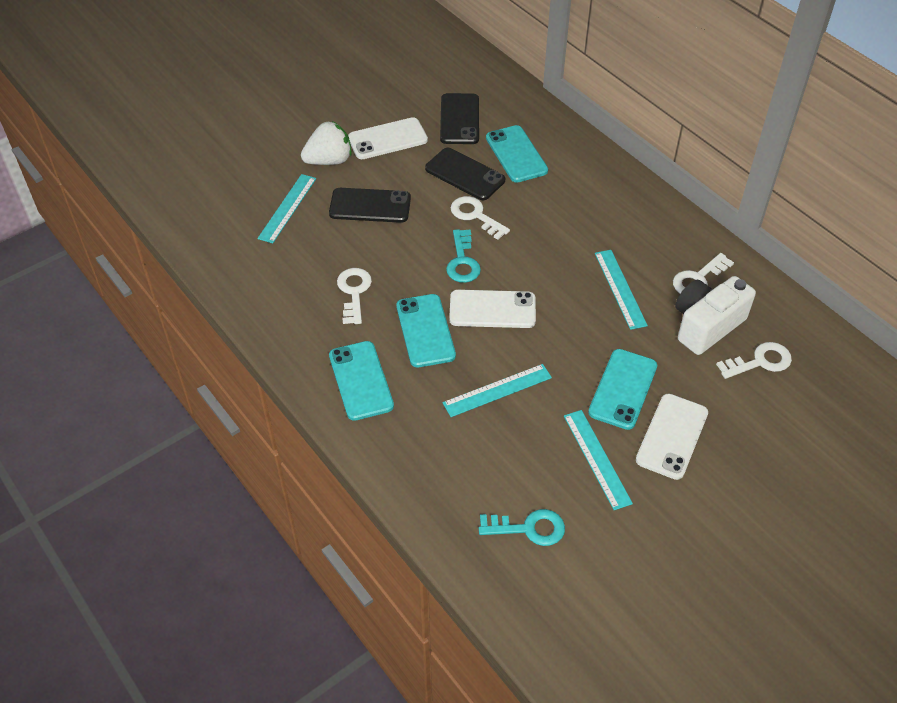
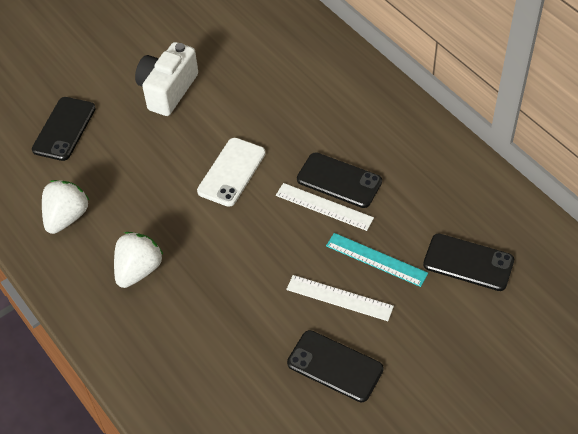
black phone: 3 -> 4
turquoise key: 2 -> 0
turquoise phone: 4 -> 0
turquoise ruler: 4 -> 1
white key: 4 -> 0
white phone: 3 -> 1
white ruler: 0 -> 2
white strawberry: 1 -> 2

